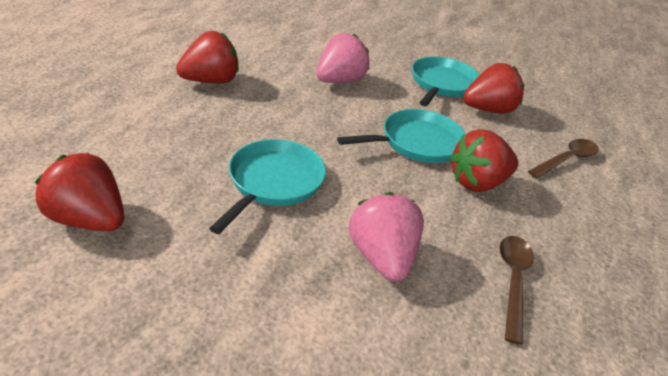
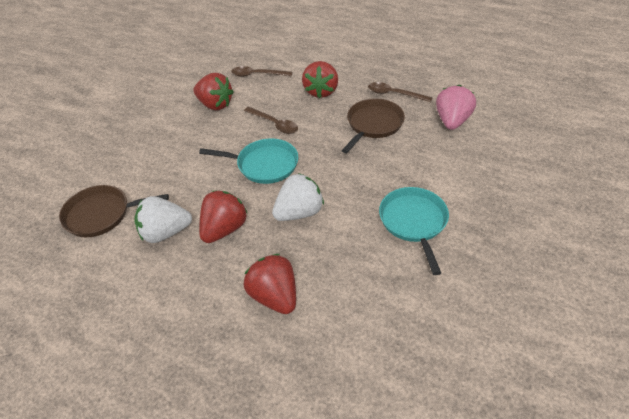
brown pan: 0 -> 2
brown spoon: 2 -> 3
pink strawberry: 2 -> 1
turquoise pan: 3 -> 2
white strawberry: 0 -> 2

